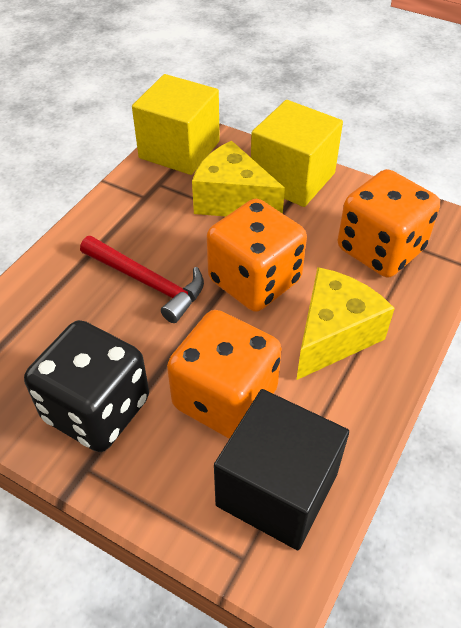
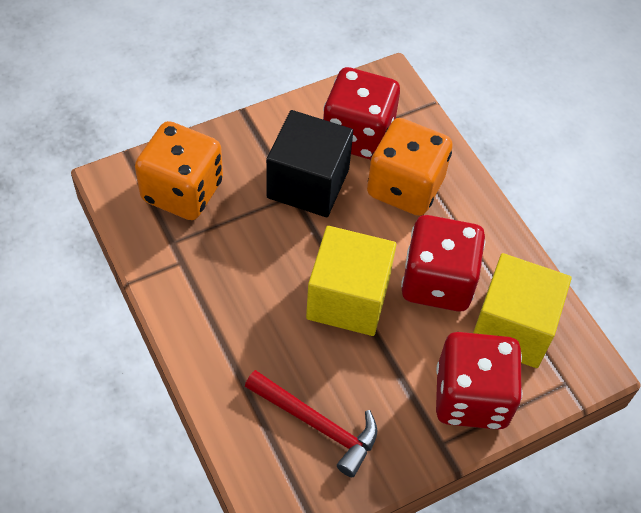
black dice: 1 -> 0
orange dice: 3 -> 2
red dice: 0 -> 3
yellow cheese: 2 -> 0

